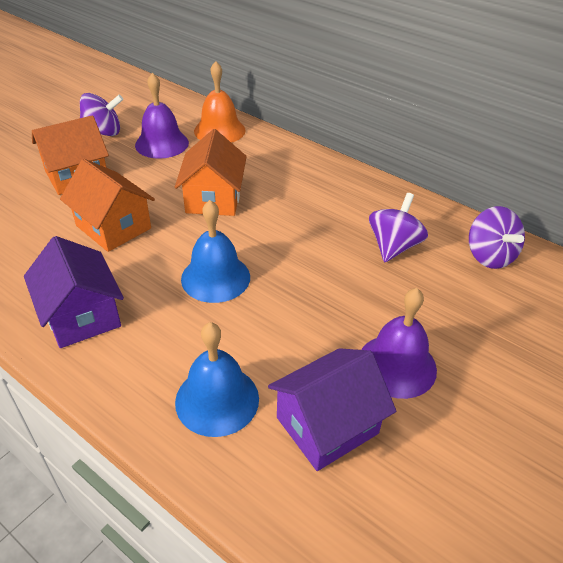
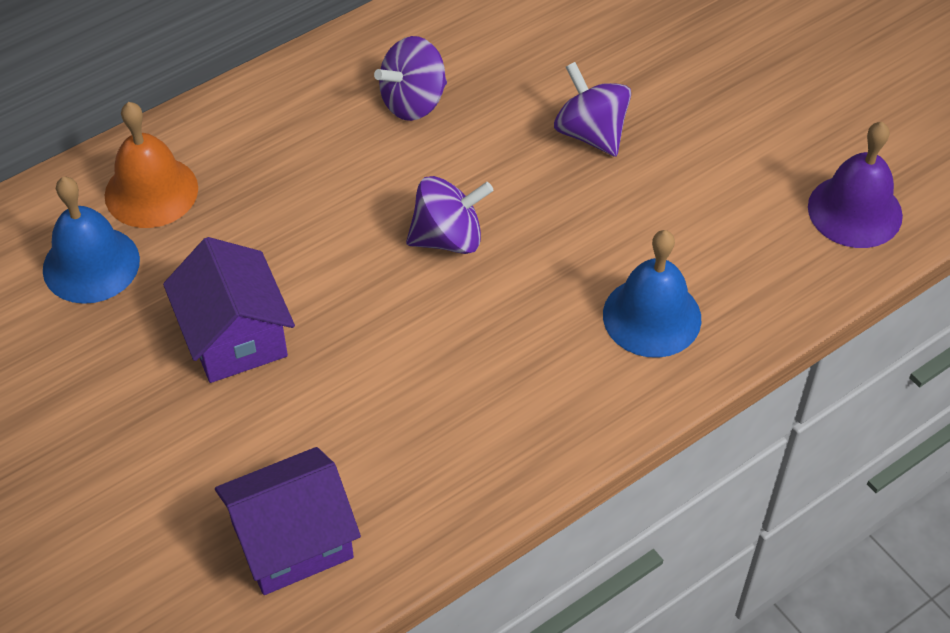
orange house: 3 -> 0
purple bell: 2 -> 1

